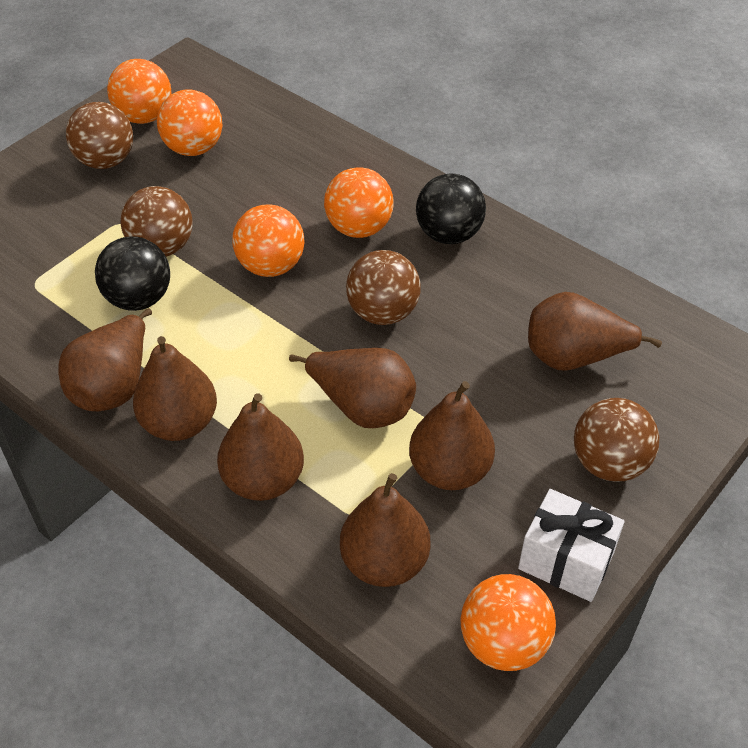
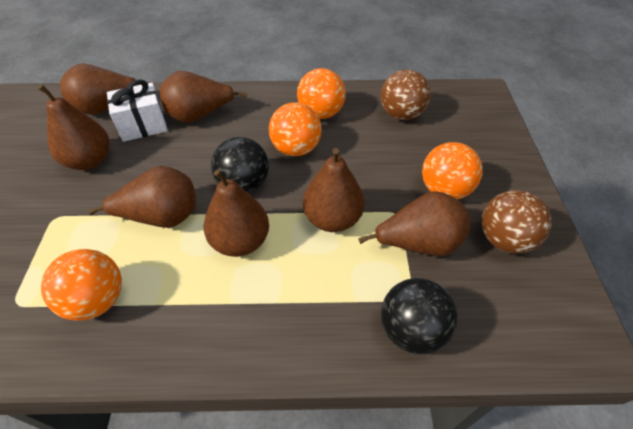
brown ball: 4 -> 2
orange ball: 5 -> 4

